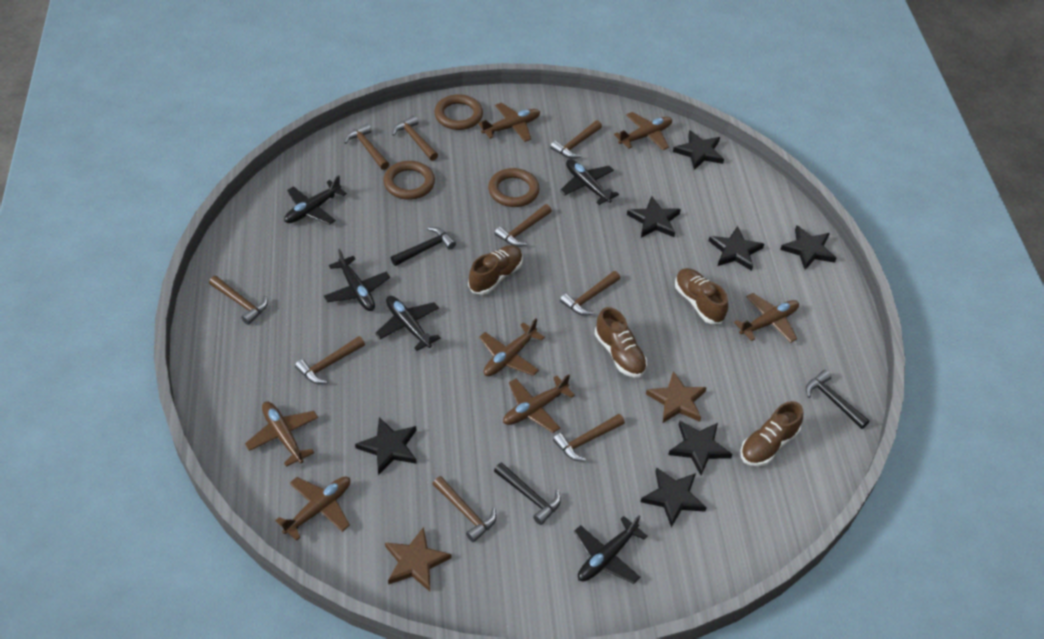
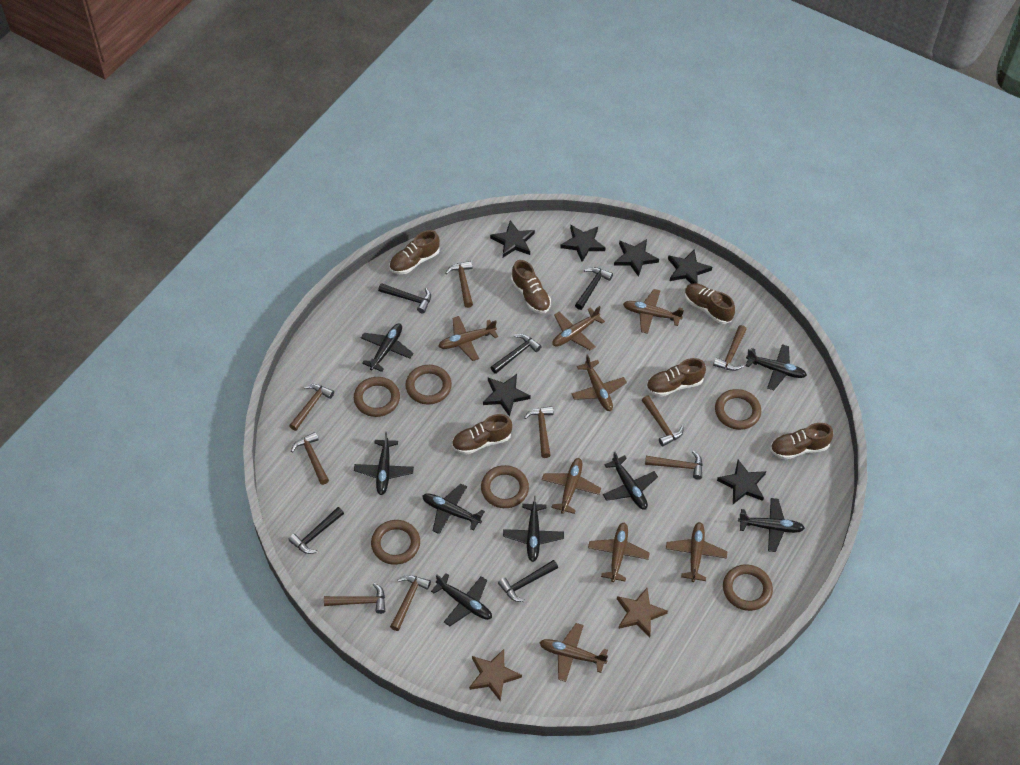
black hammer: 3 -> 5
black plane: 5 -> 8
black star: 7 -> 6
brown plane: 7 -> 8
brown ring: 3 -> 6
brown shoe: 4 -> 6

